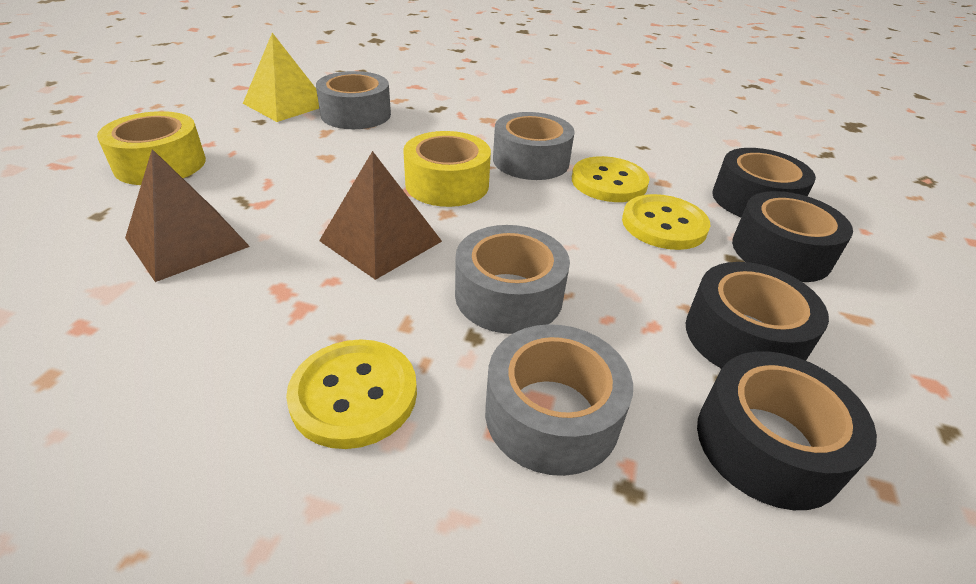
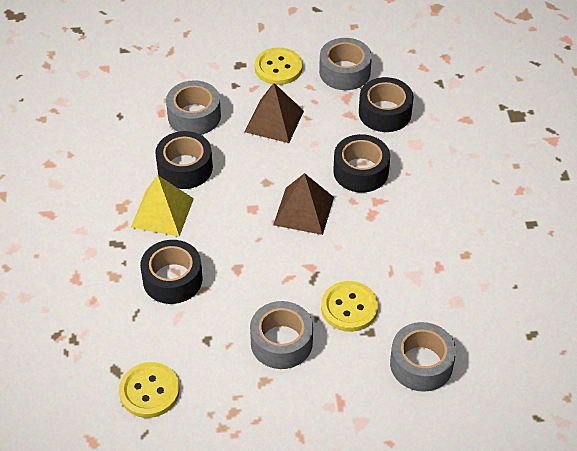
yellow tape: 2 -> 0

